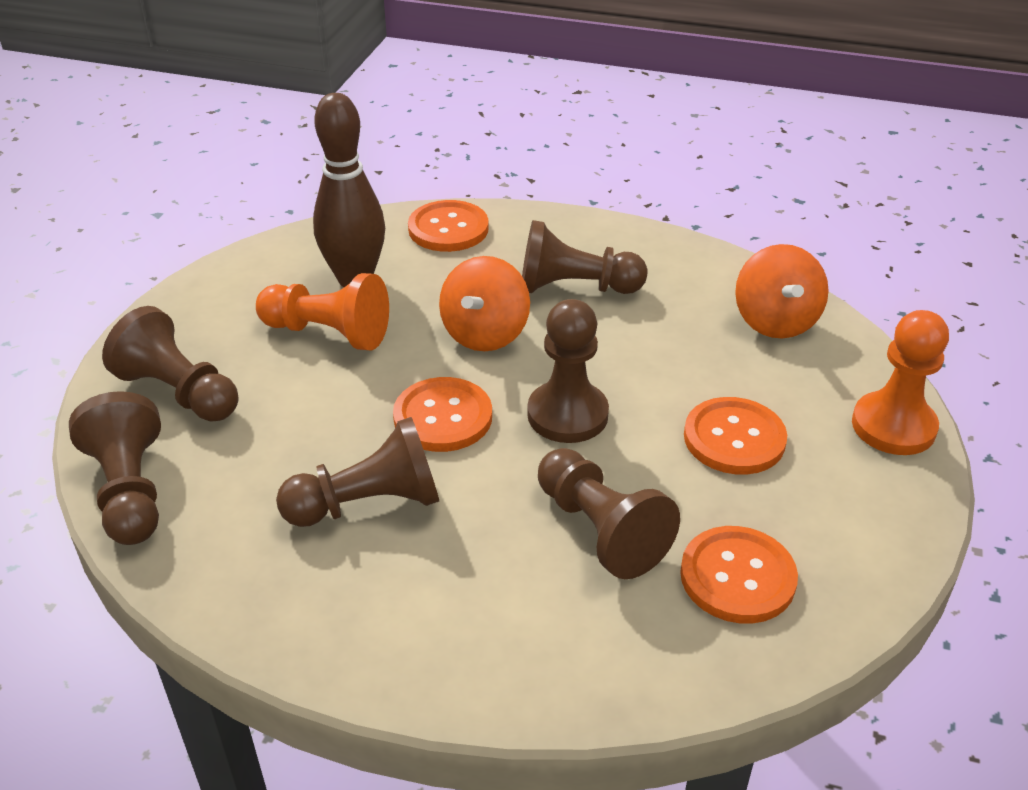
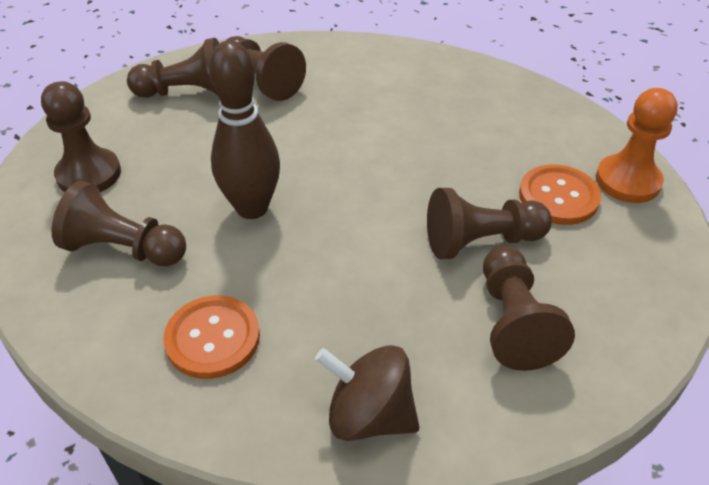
brown spinning top: 0 -> 1
orange button: 4 -> 2
orange pawn: 2 -> 1
orange spinning top: 2 -> 0

